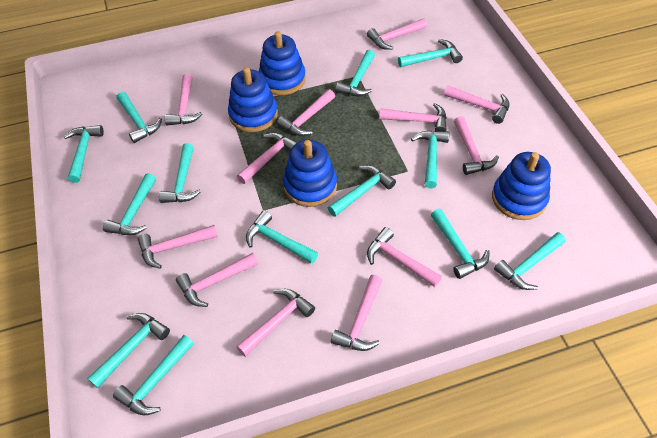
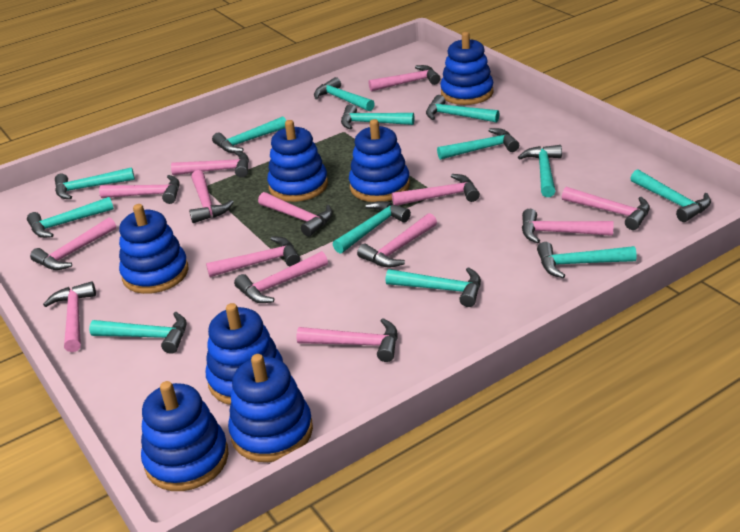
blue stacking toy: 4 -> 7
pink hammer: 12 -> 14

